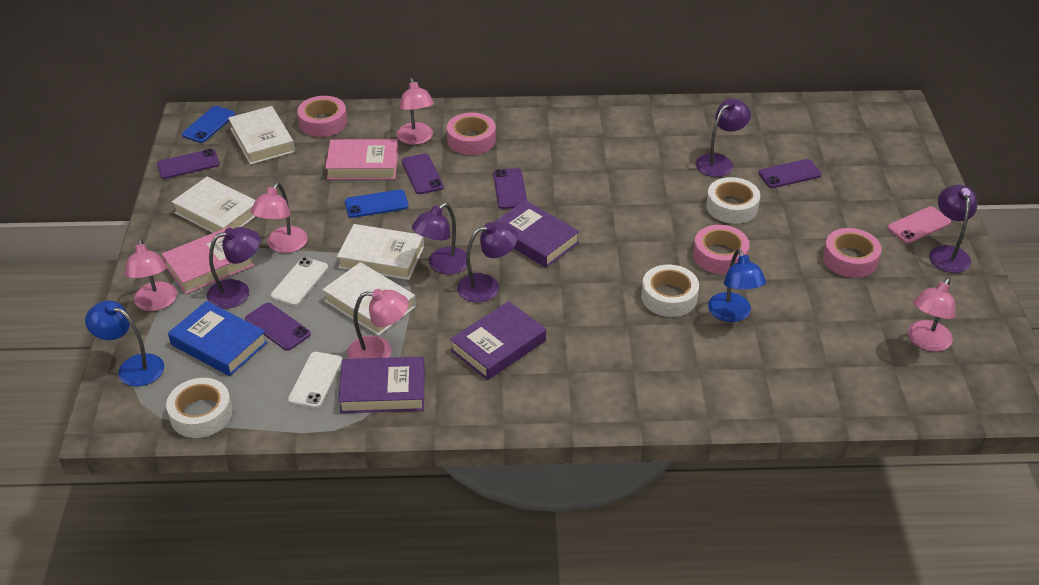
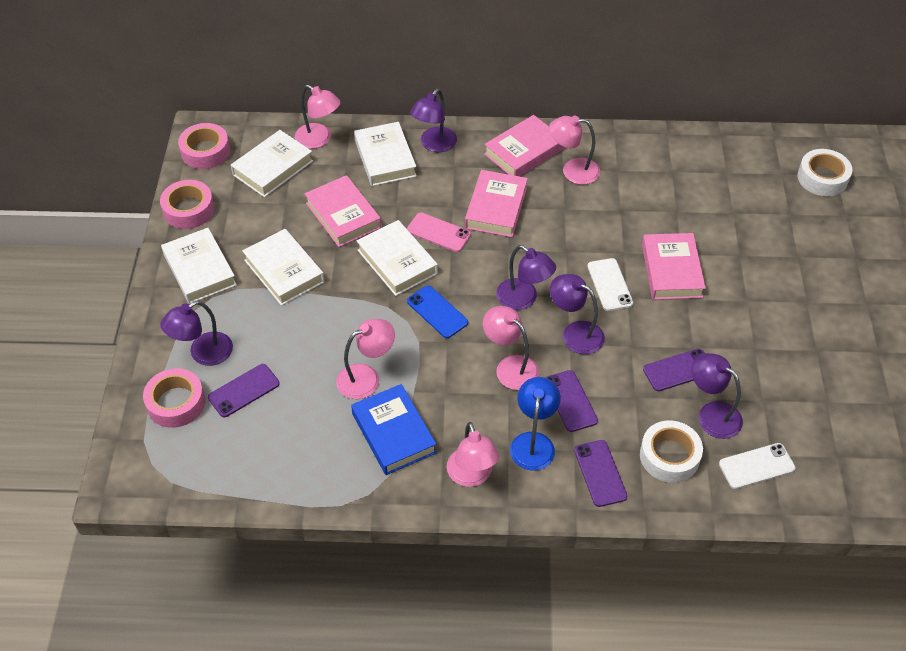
blue lamp: 2 -> 1
blue phone: 2 -> 1
pink book: 2 -> 4
pink tape: 4 -> 3
purple book: 3 -> 0
purple phone: 5 -> 4
white book: 4 -> 5
white tape: 3 -> 2

